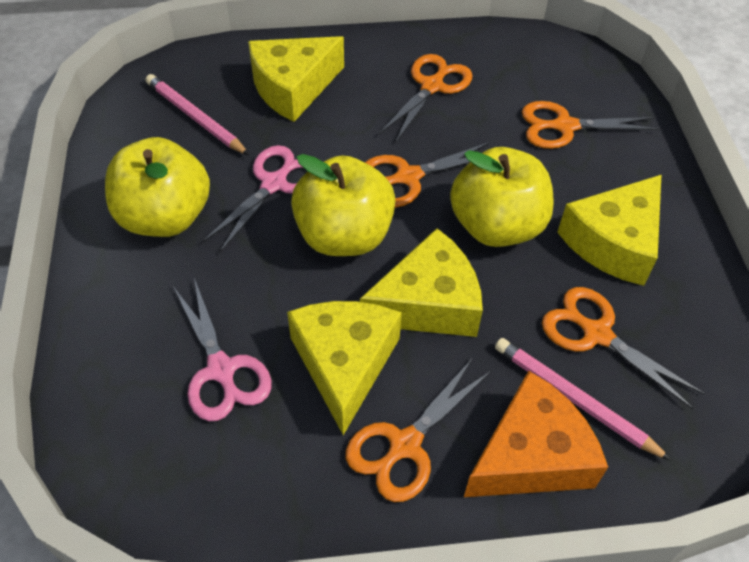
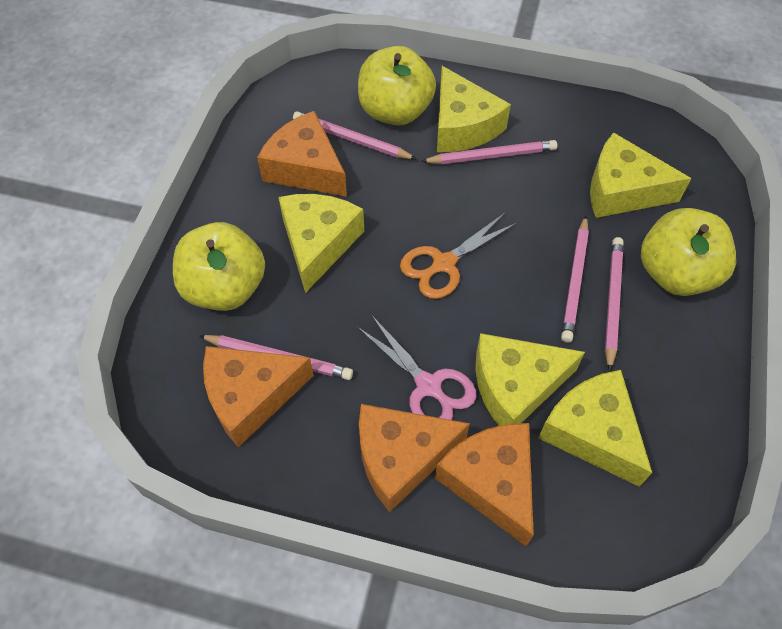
orange cheese: 1 -> 4
orange scissors: 5 -> 1
pink pencil: 2 -> 5
pink scissors: 2 -> 1
yellow cheese: 4 -> 5

